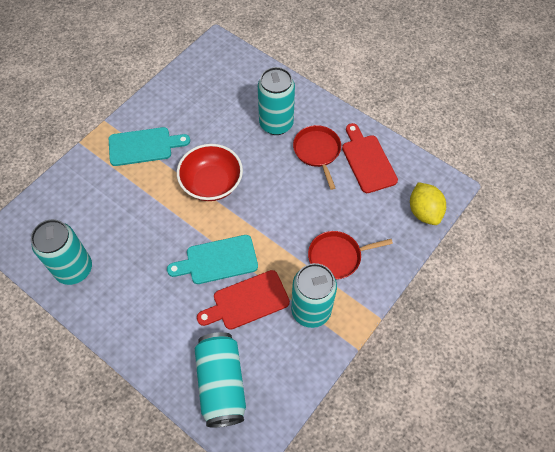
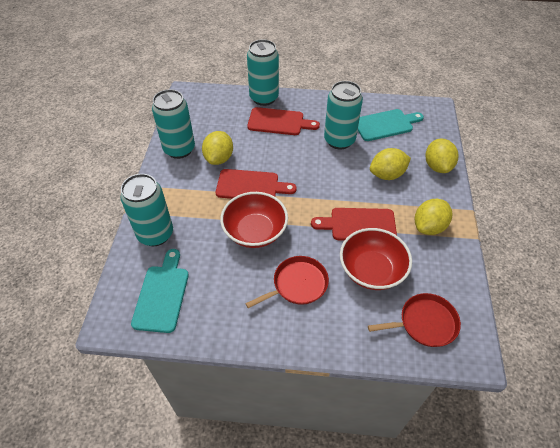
red bowl: 1 -> 2
red cutting board: 2 -> 3
yellow lemon: 1 -> 4

